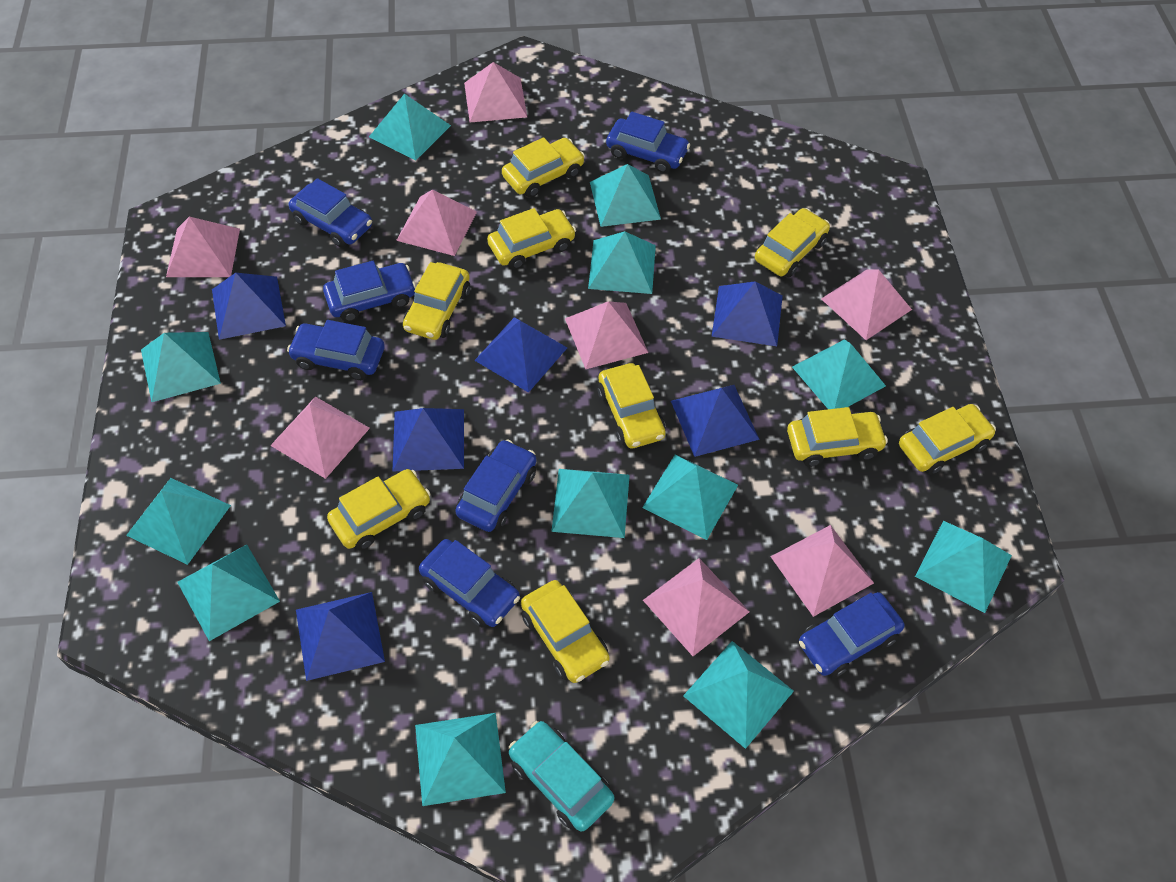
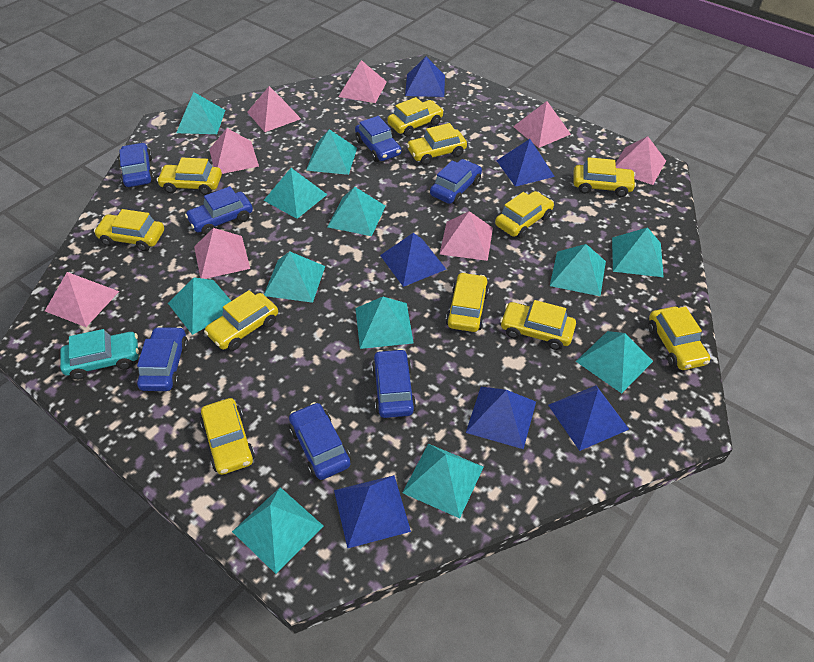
yellow car: 9 -> 11

